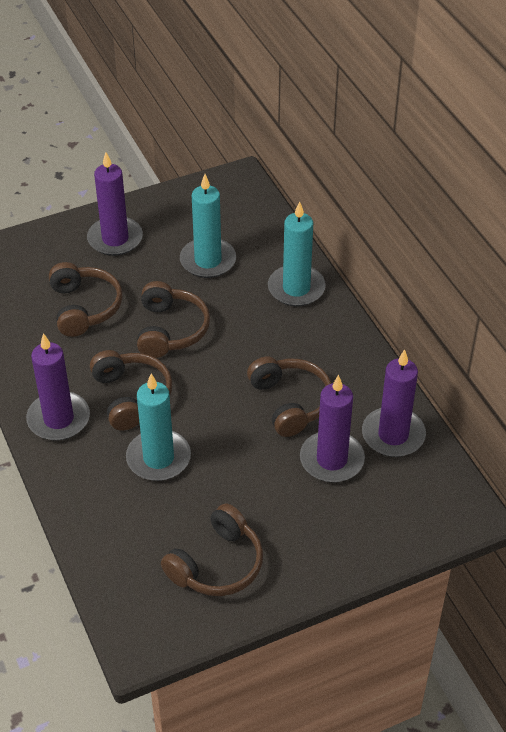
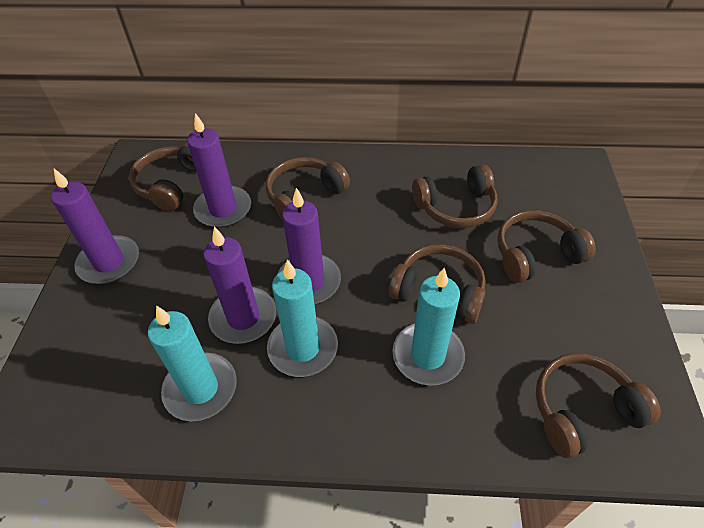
brown headphones: 5 -> 6

